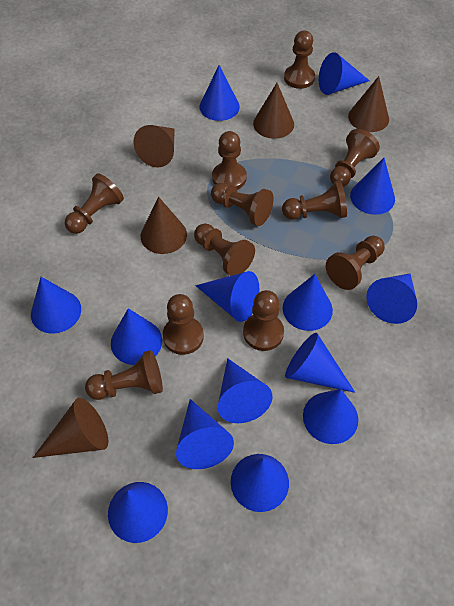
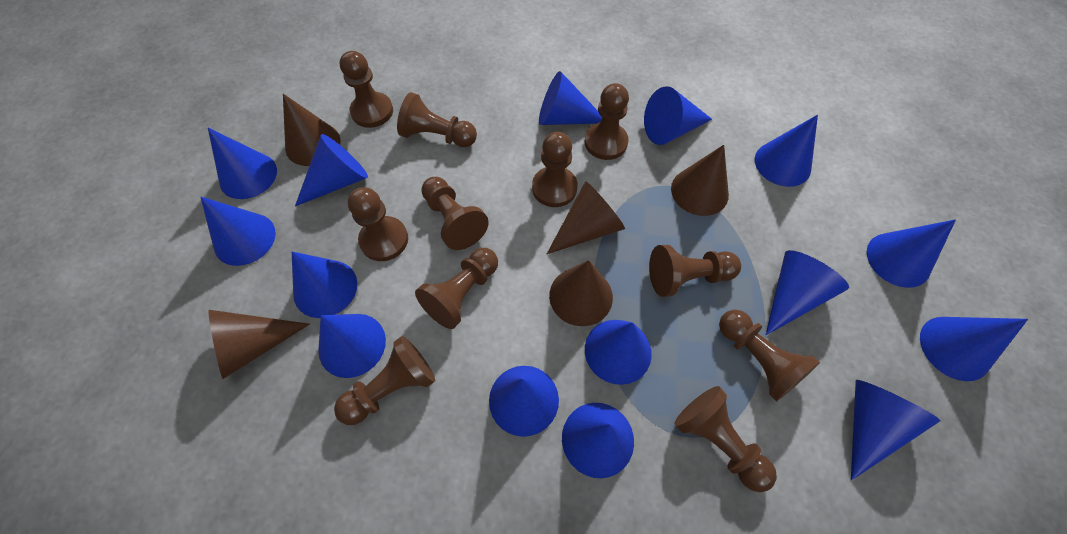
blue cone: 14 -> 15

